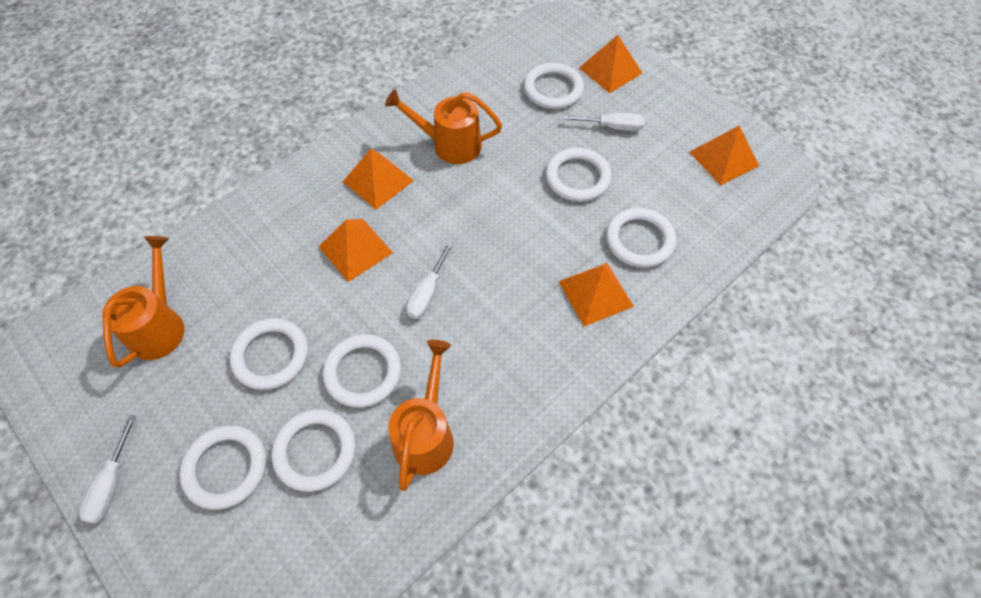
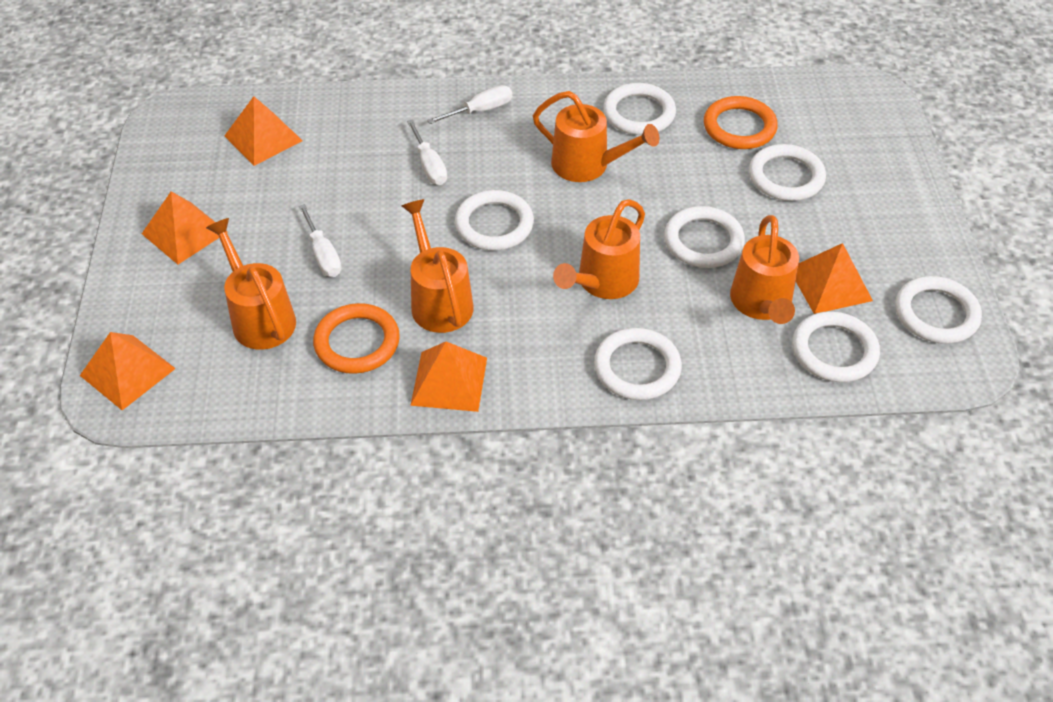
orange ring: 0 -> 2
orange watering can: 3 -> 5

